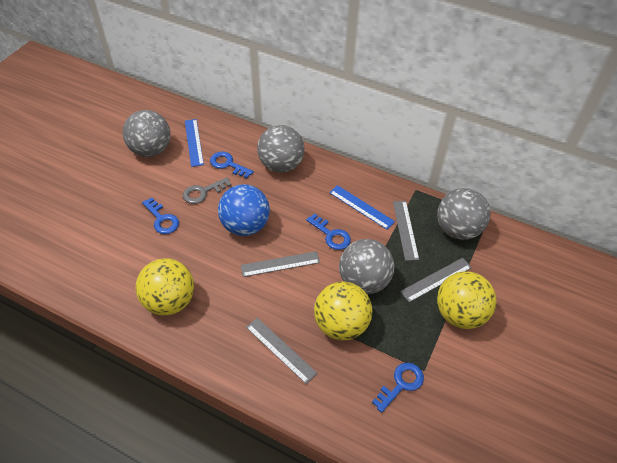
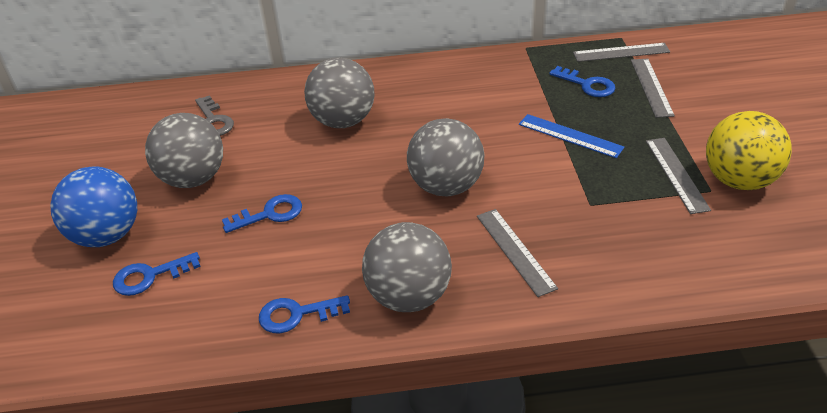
blue ruler: 2 -> 1
yellow ball: 3 -> 1

